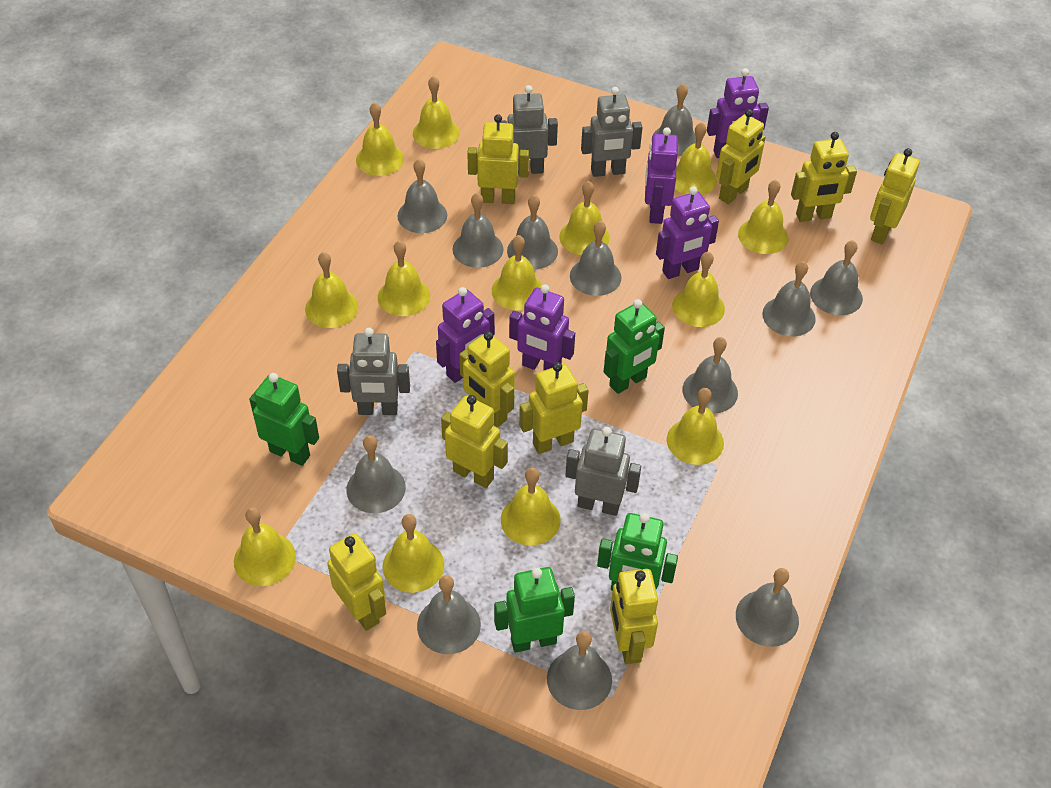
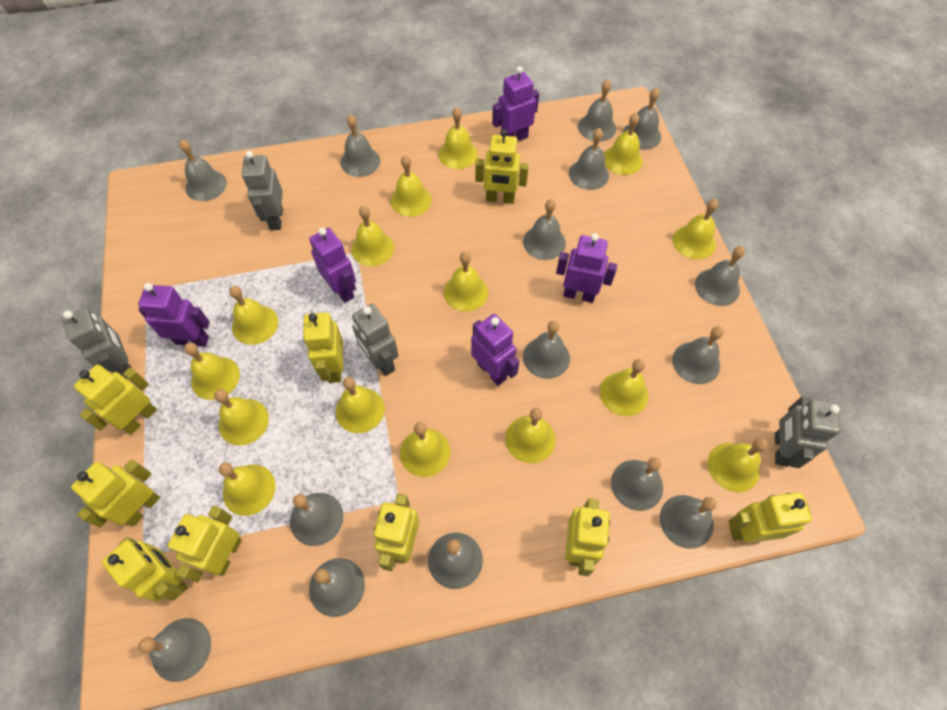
green robot: 4 -> 0
grey bell: 12 -> 15
yellow bell: 13 -> 15

